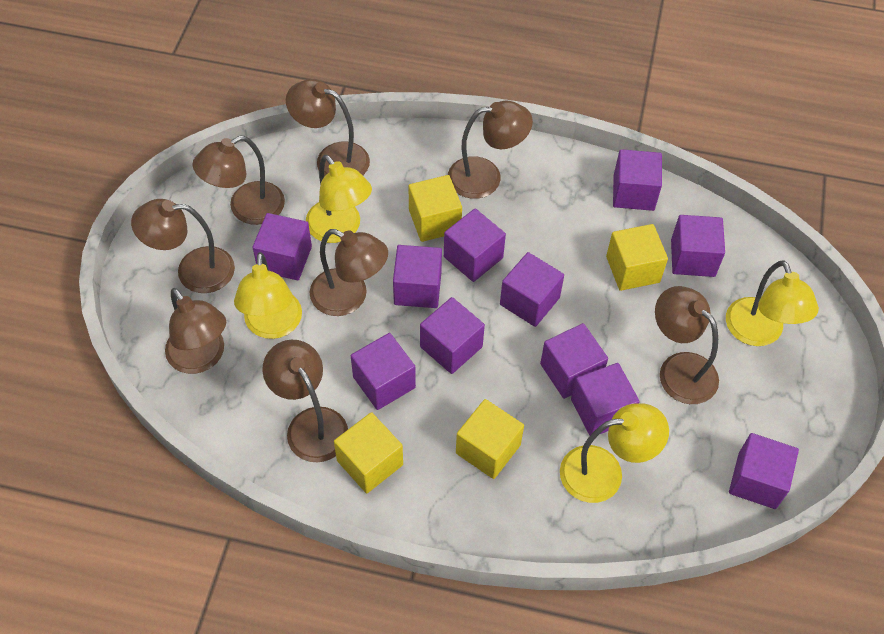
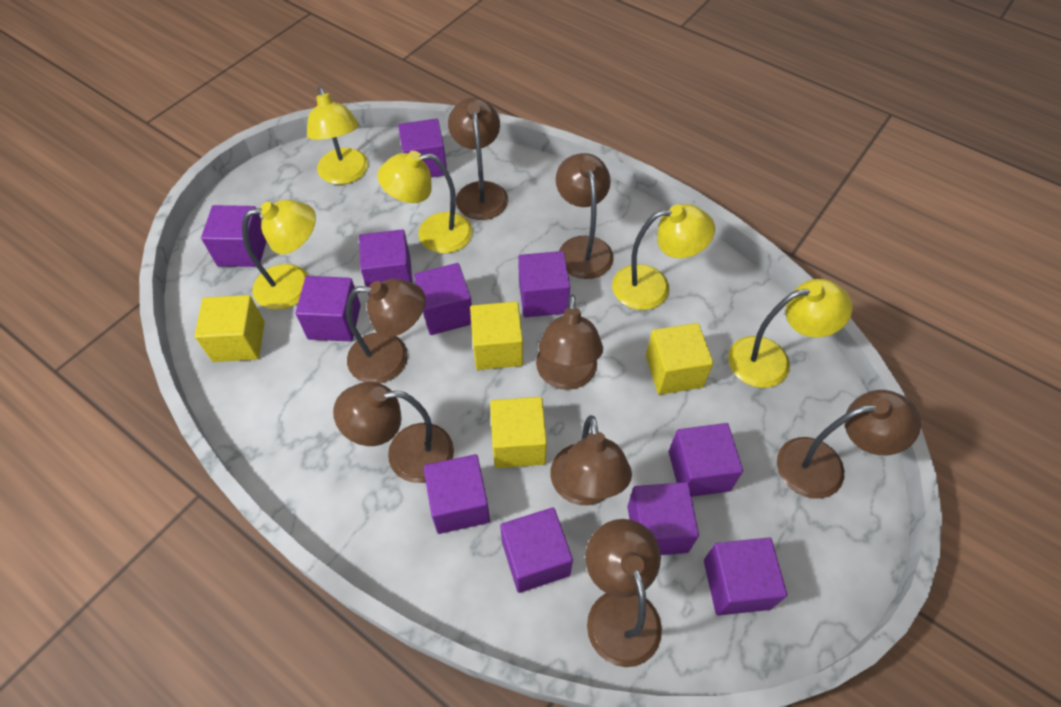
yellow lamp: 4 -> 5

